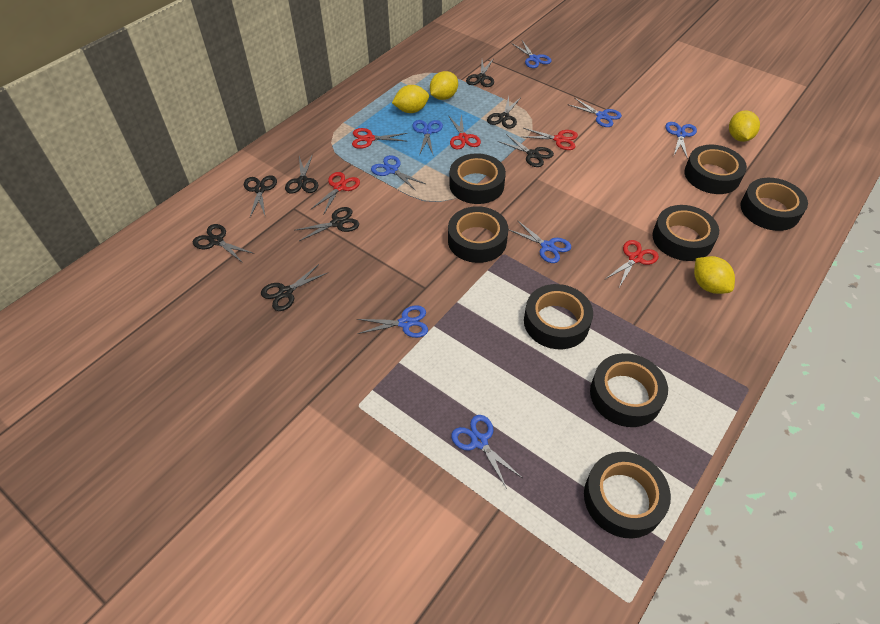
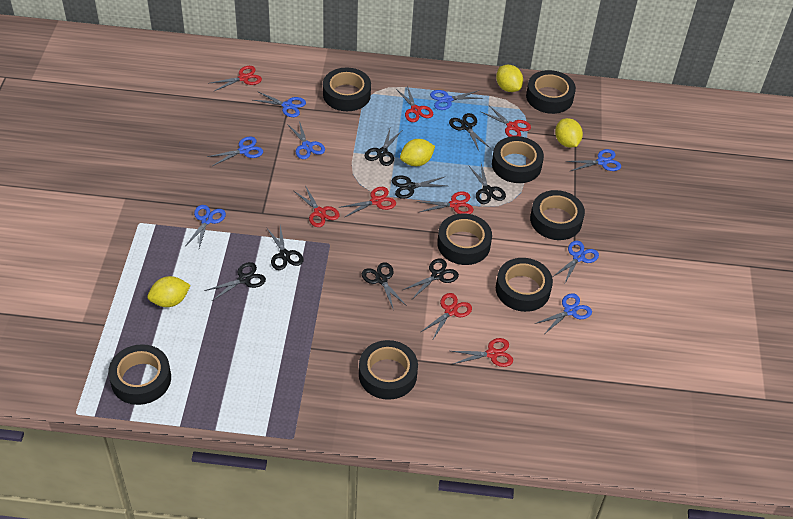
red scissors: 5 -> 8

